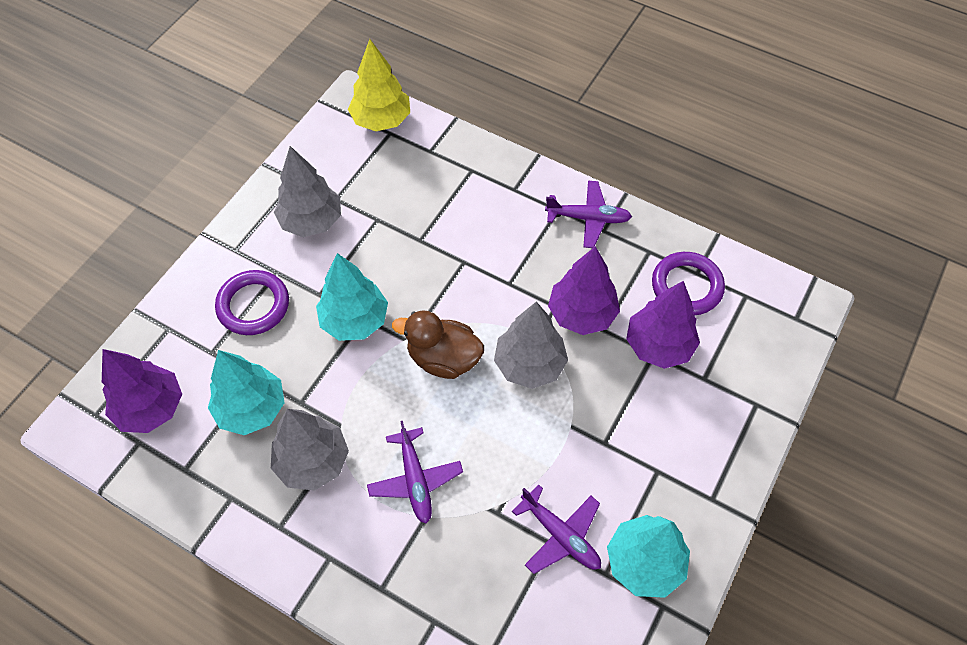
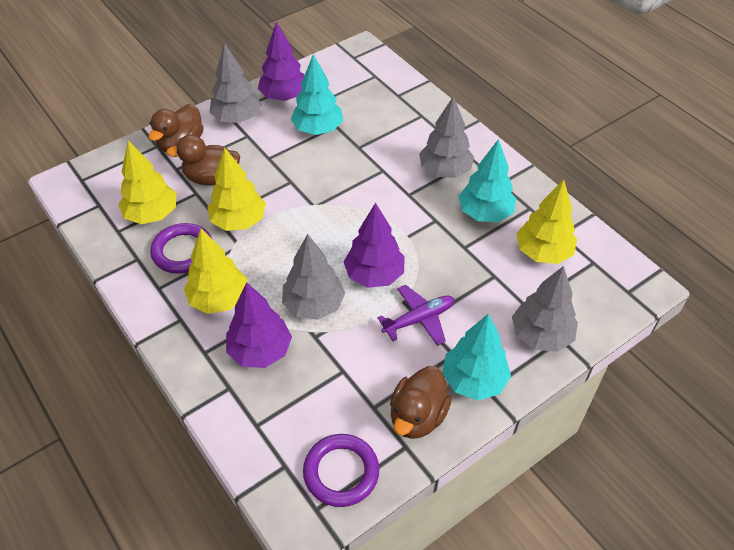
brown duck: 1 -> 3
grey tree: 3 -> 4
purple plane: 3 -> 1
yellow tree: 1 -> 4

